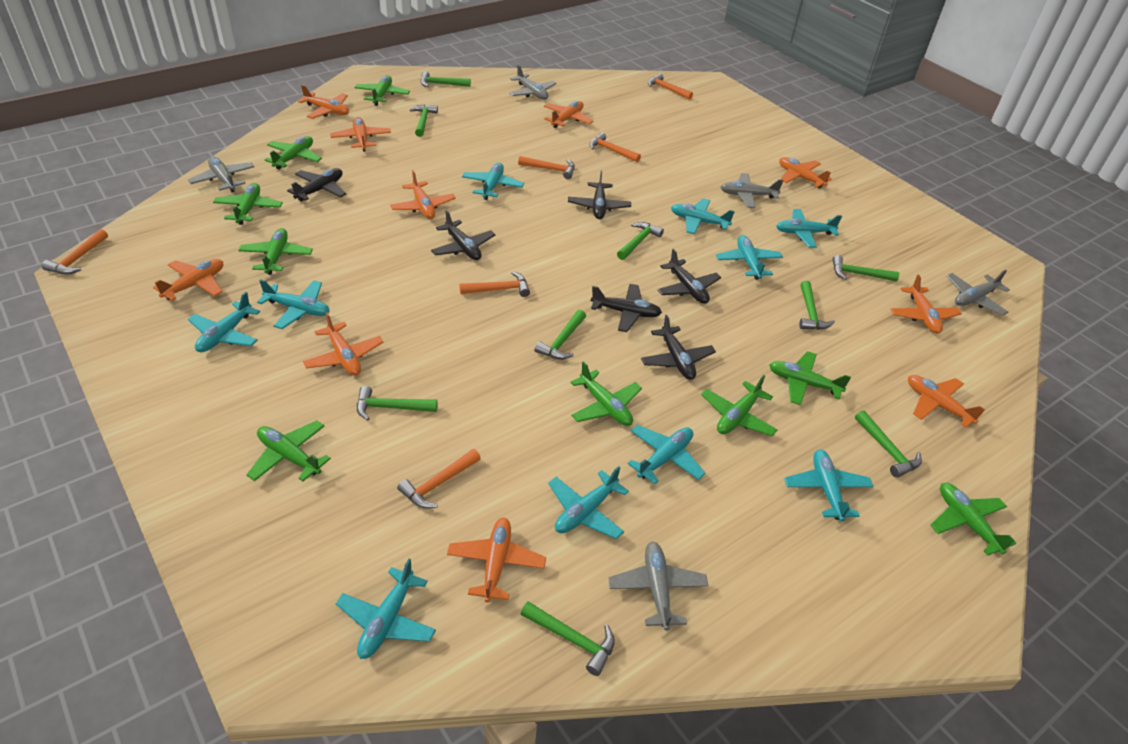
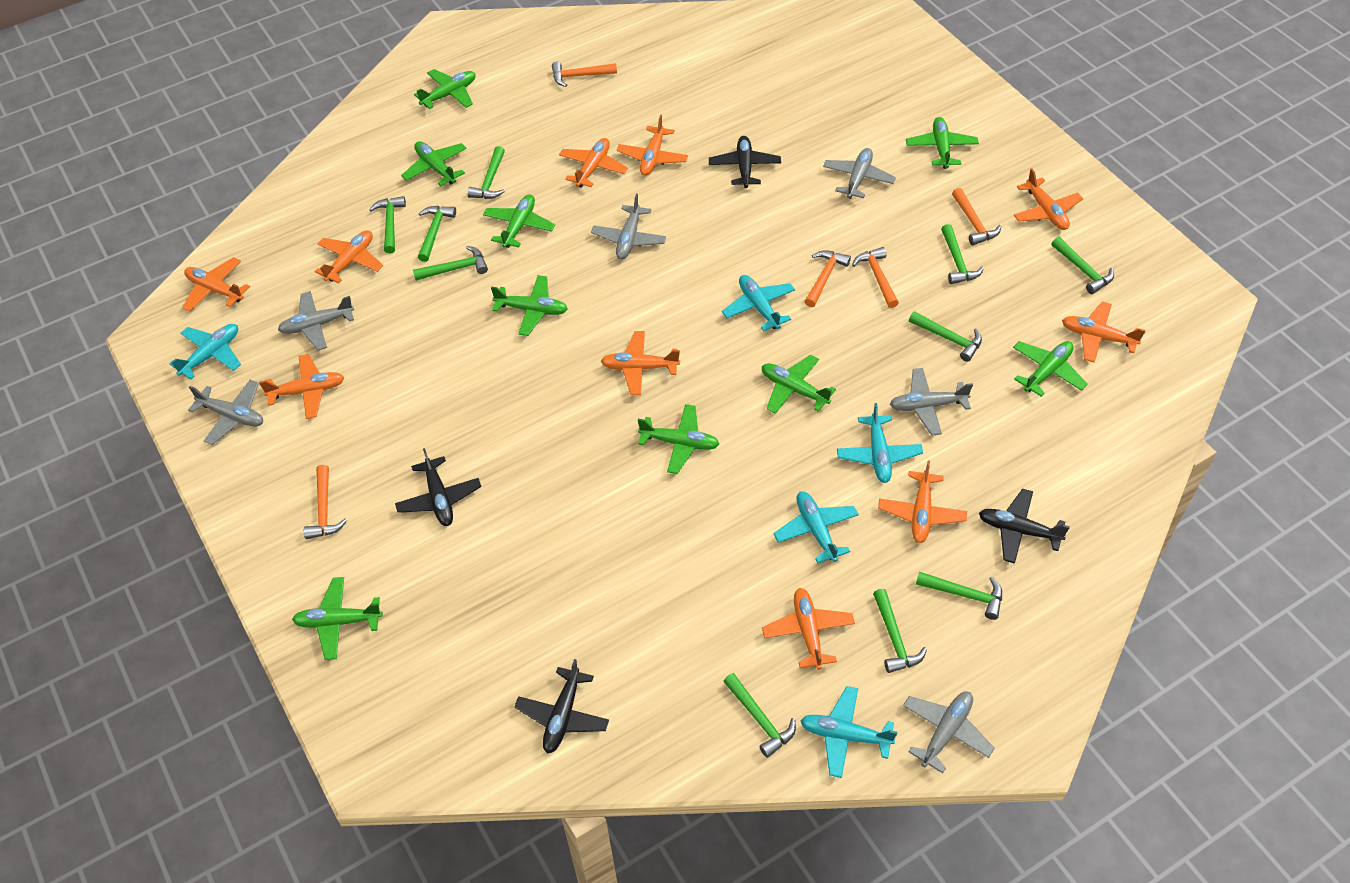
black plane: 6 -> 4
green hammer: 9 -> 10
grey plane: 5 -> 6
orange hammer: 6 -> 5
turquoise plane: 10 -> 5

